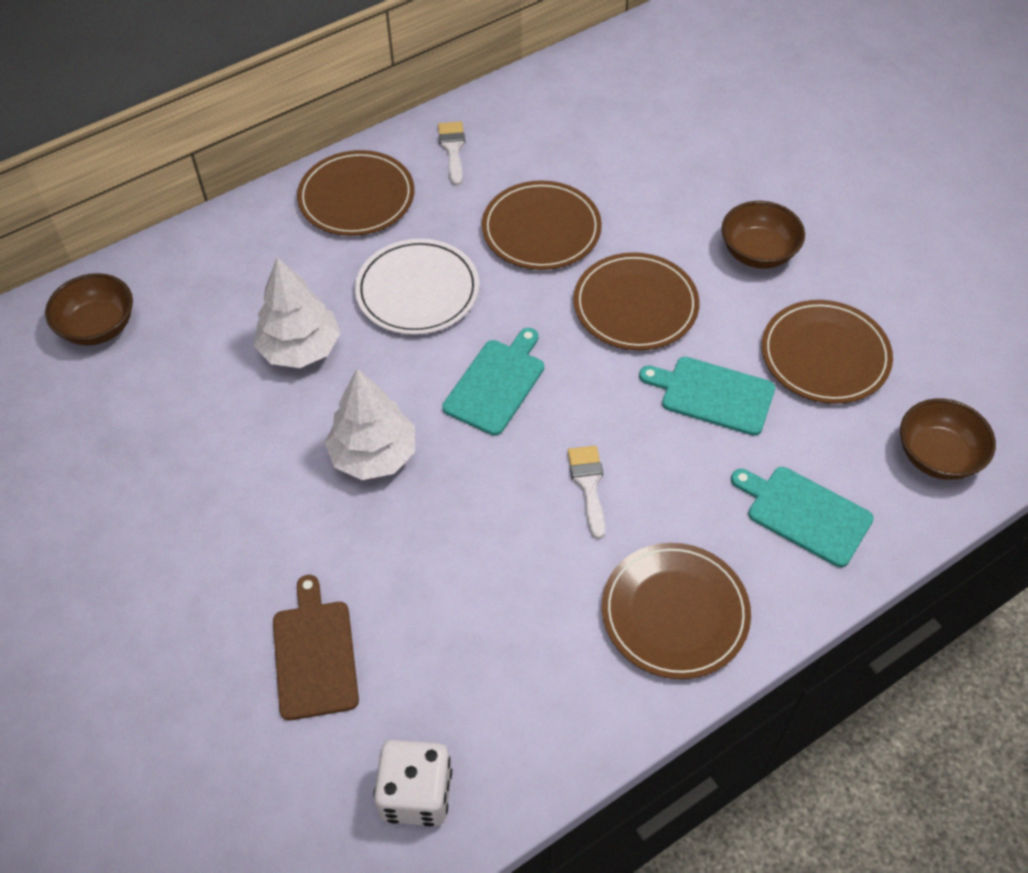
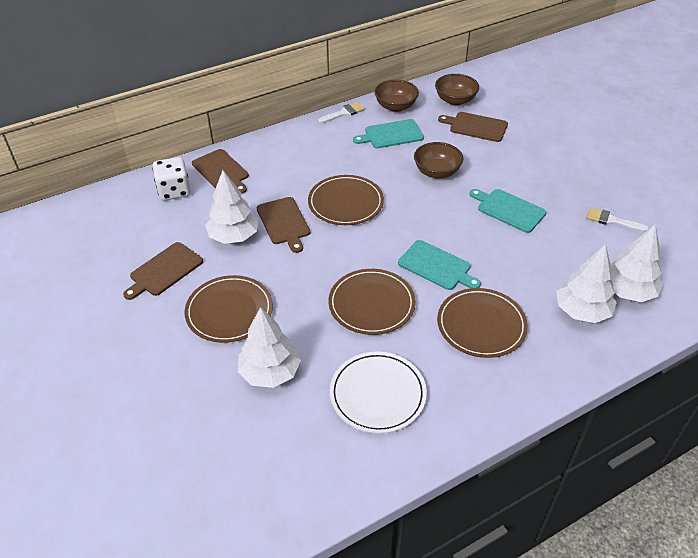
brown cutting board: 1 -> 4
brown plate: 5 -> 4
white tree: 2 -> 4

